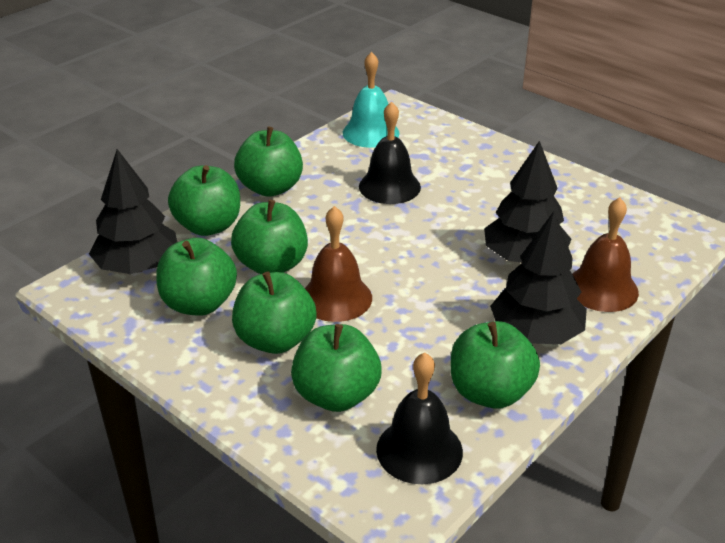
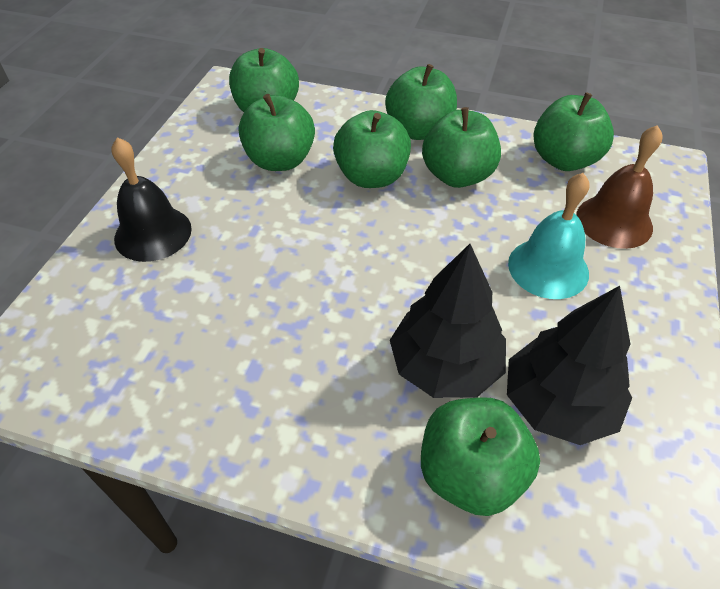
black bell: 2 -> 1
black tree: 3 -> 2
brown bell: 2 -> 1

